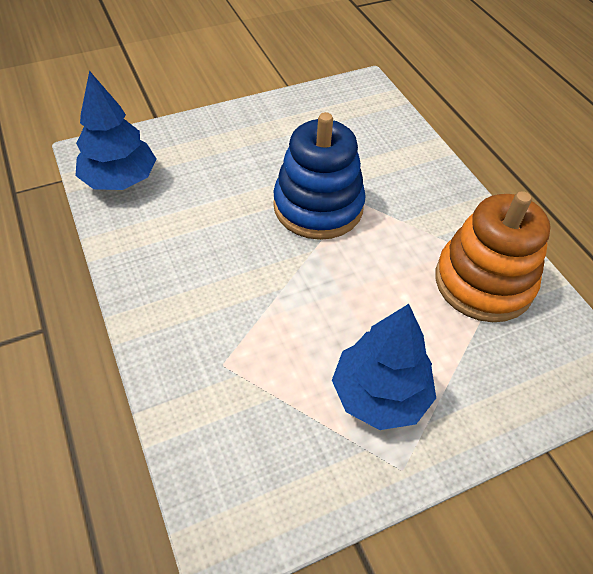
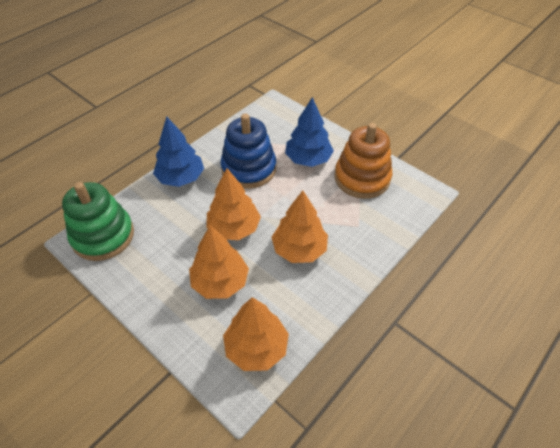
green stacking toy: 0 -> 1
orange tree: 0 -> 4

